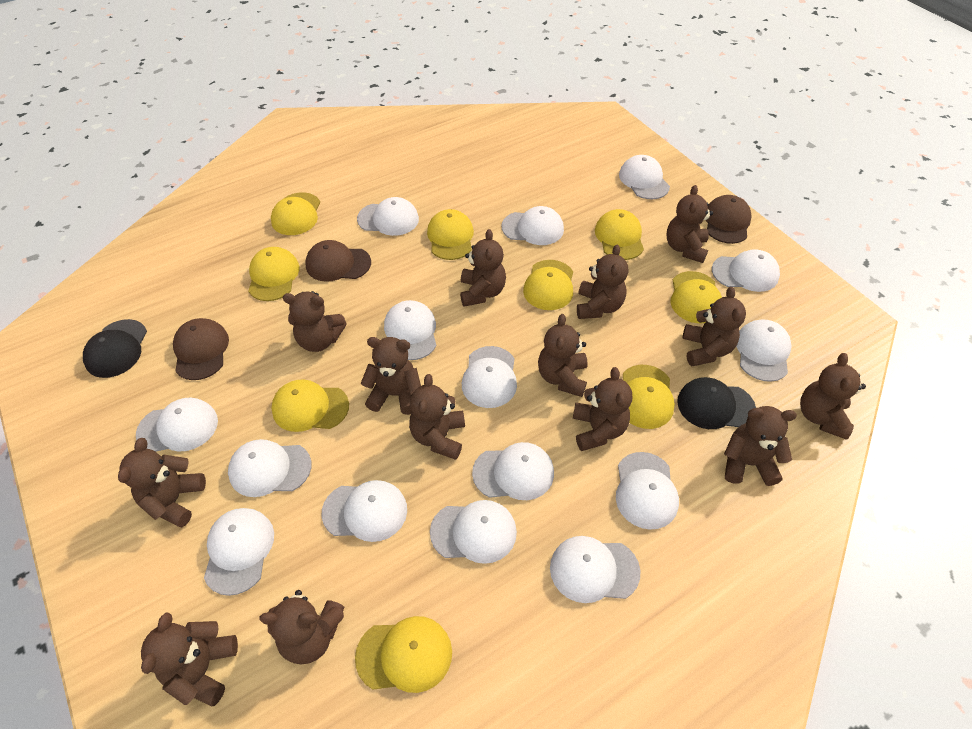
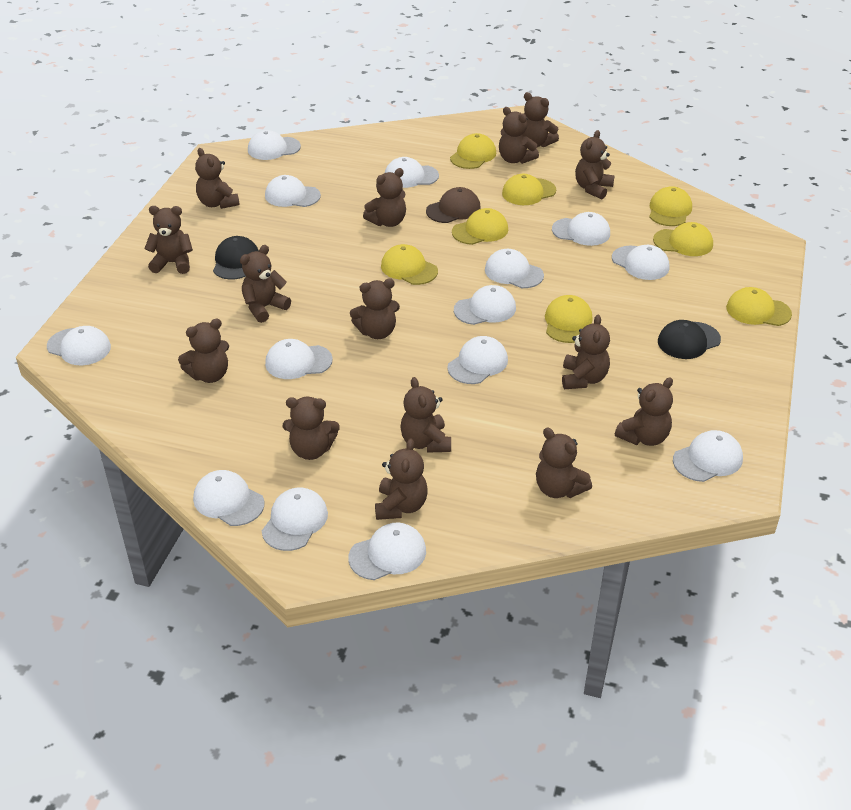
brown cap: 3 -> 1
brown teddy bear: 14 -> 15
white cap: 15 -> 14
yellow cap: 9 -> 8

